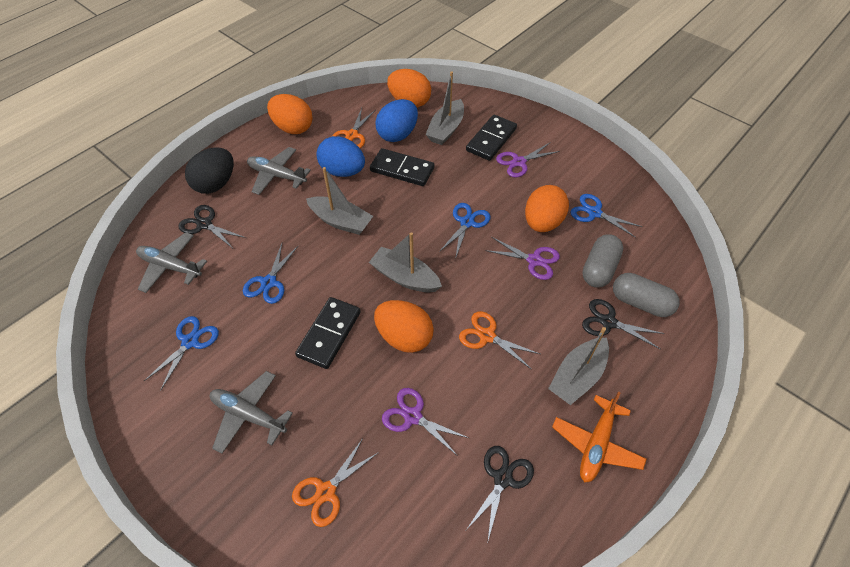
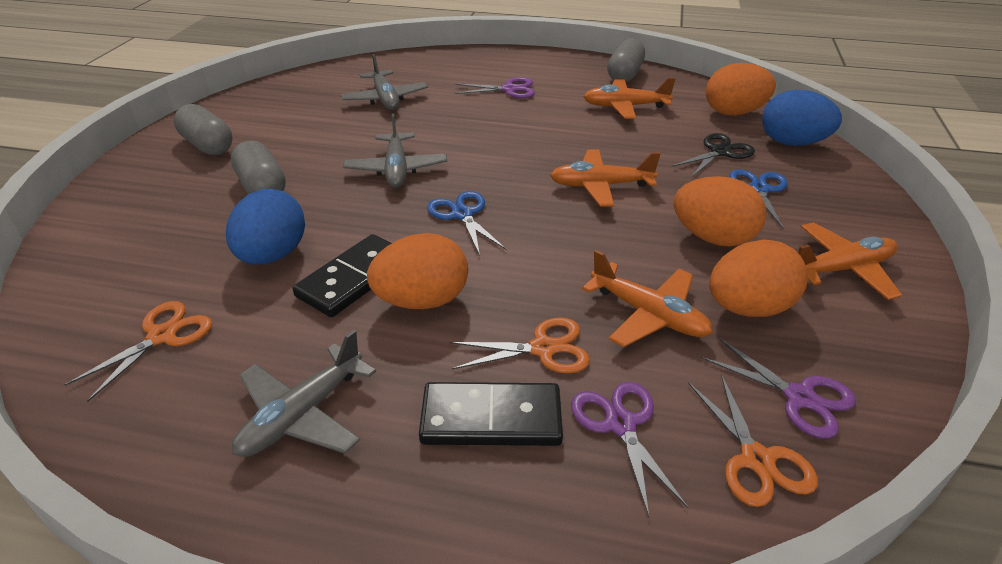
black domino: 3 -> 2
black egg: 1 -> 0
black scissors: 3 -> 1
blue scissors: 4 -> 2
grey boat: 4 -> 0
grey capsule: 2 -> 3
orange plane: 1 -> 4

